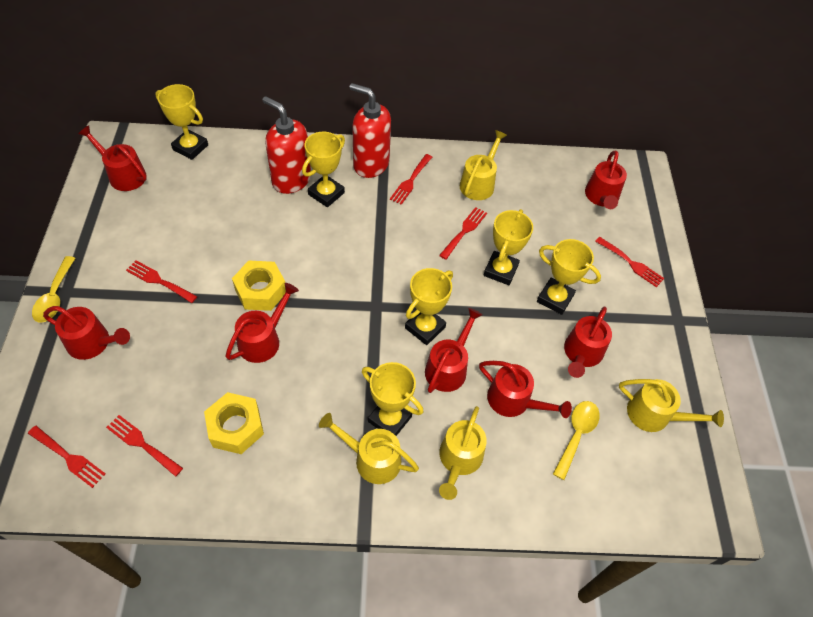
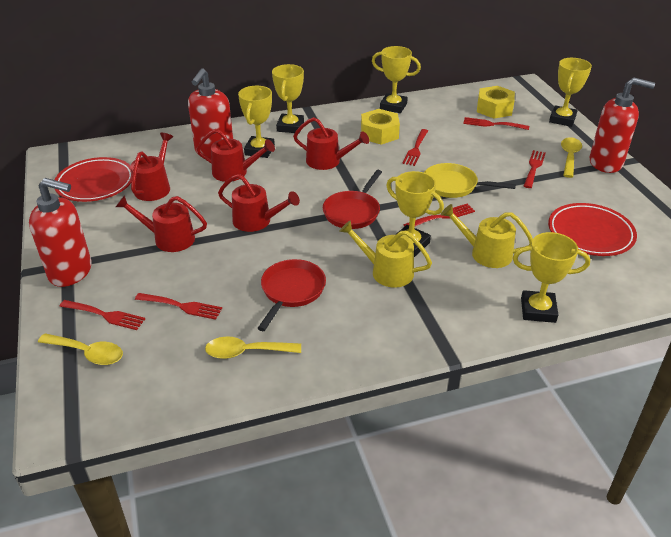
red pan: 0 -> 2
red plate: 0 -> 2
red soap dispenser: 2 -> 3
red watering can: 7 -> 5
yellow pan: 0 -> 1
yellow spoon: 2 -> 3
yellow watering can: 4 -> 2

